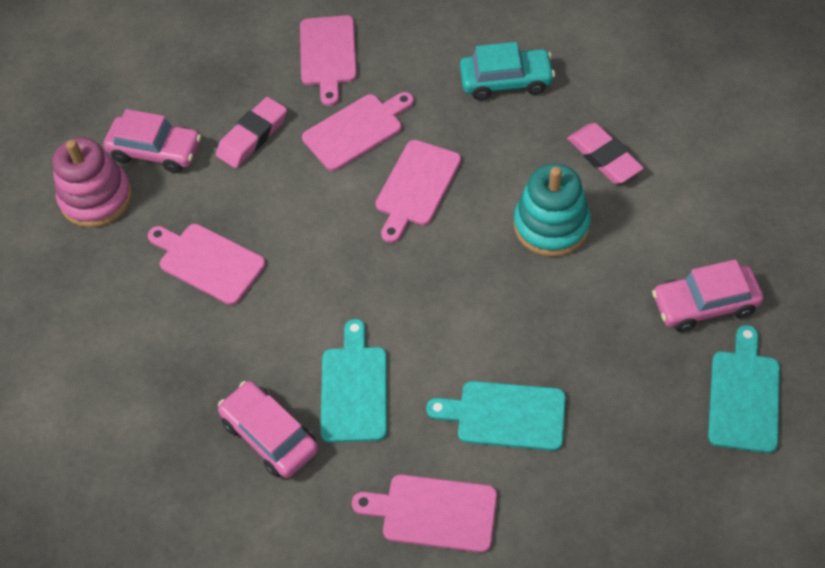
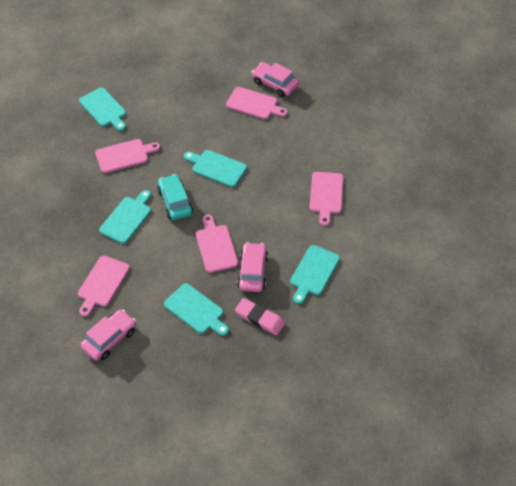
pink eraser: 2 -> 1
pink stacking toy: 1 -> 0
turquoise cutting board: 3 -> 5
turquoise stacking toy: 1 -> 0

